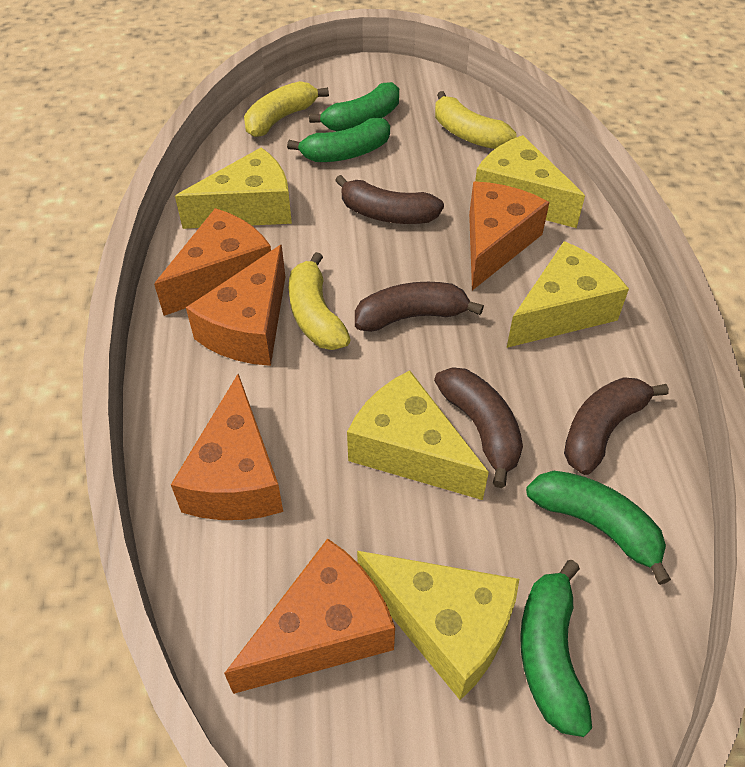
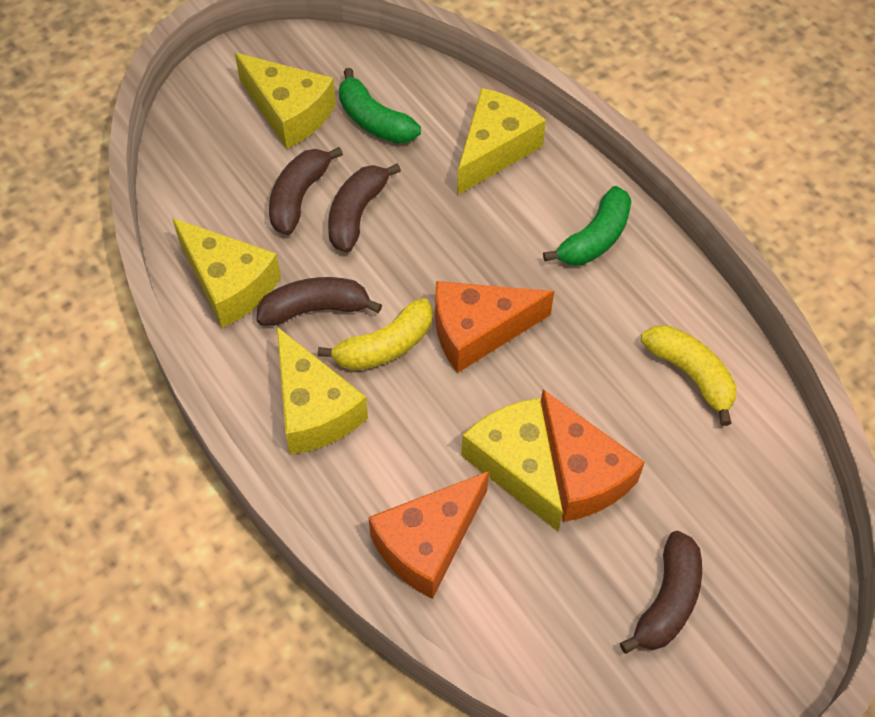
green banana: 4 -> 2
orange cheese: 5 -> 3
yellow banana: 3 -> 2

